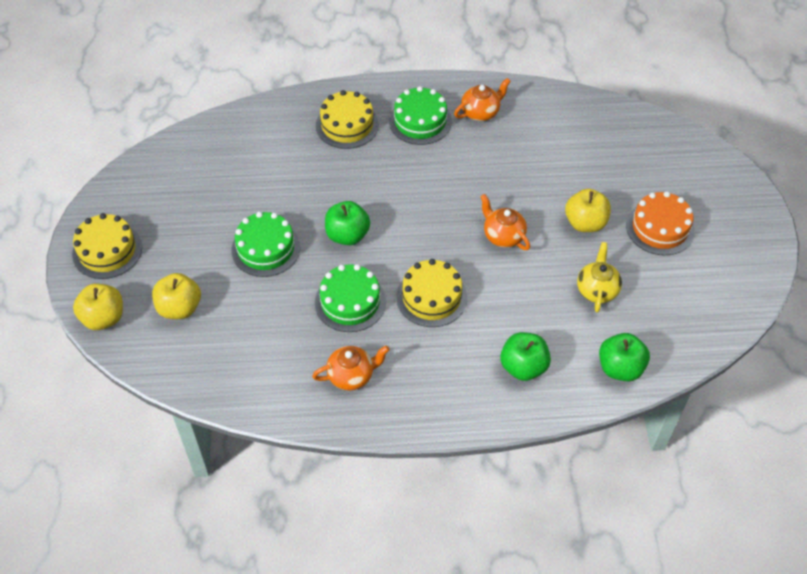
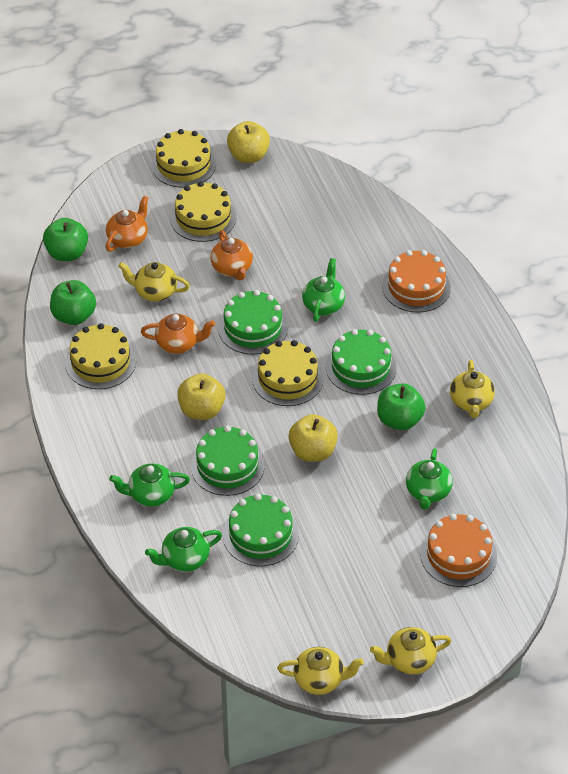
green cake: 3 -> 4
green teapot: 0 -> 4
orange cake: 1 -> 2
yellow cake: 3 -> 4
yellow teapot: 1 -> 4

